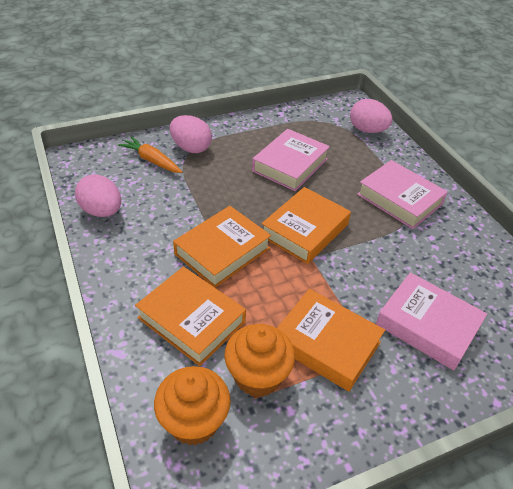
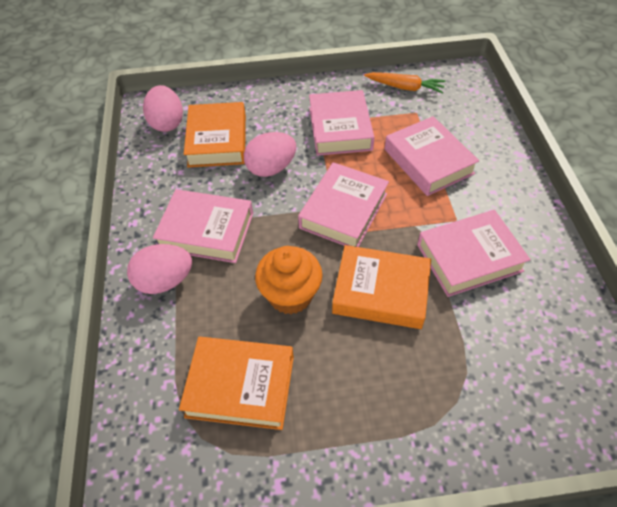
orange book: 4 -> 3
orange cupcake: 2 -> 1
pink book: 3 -> 5

